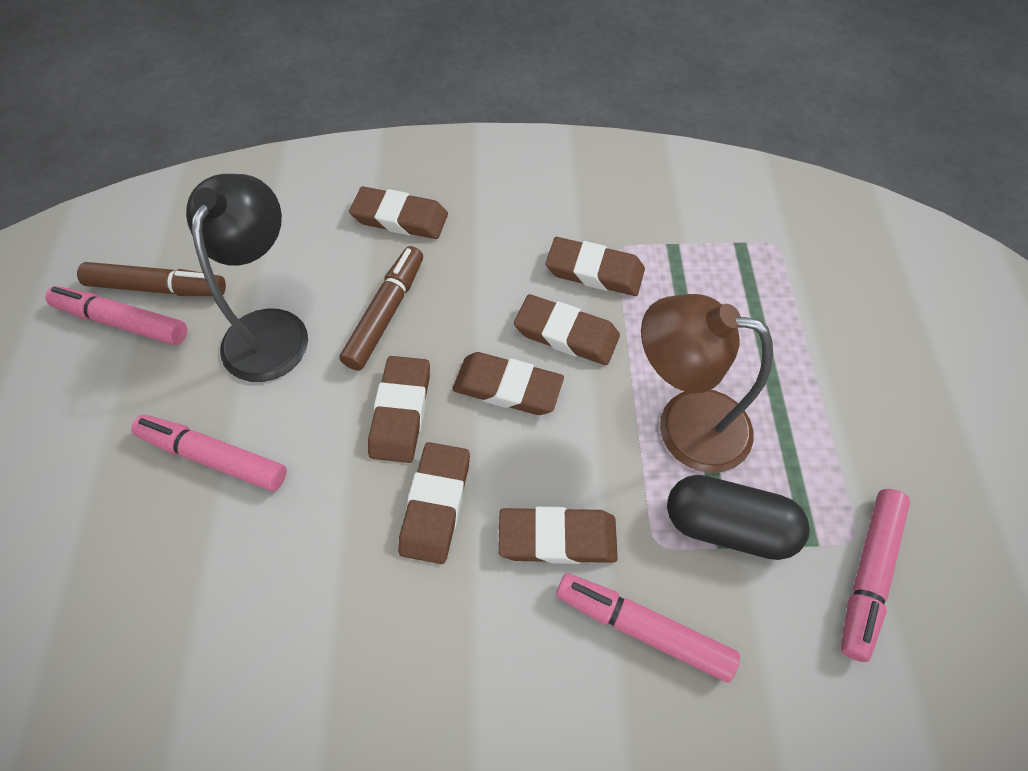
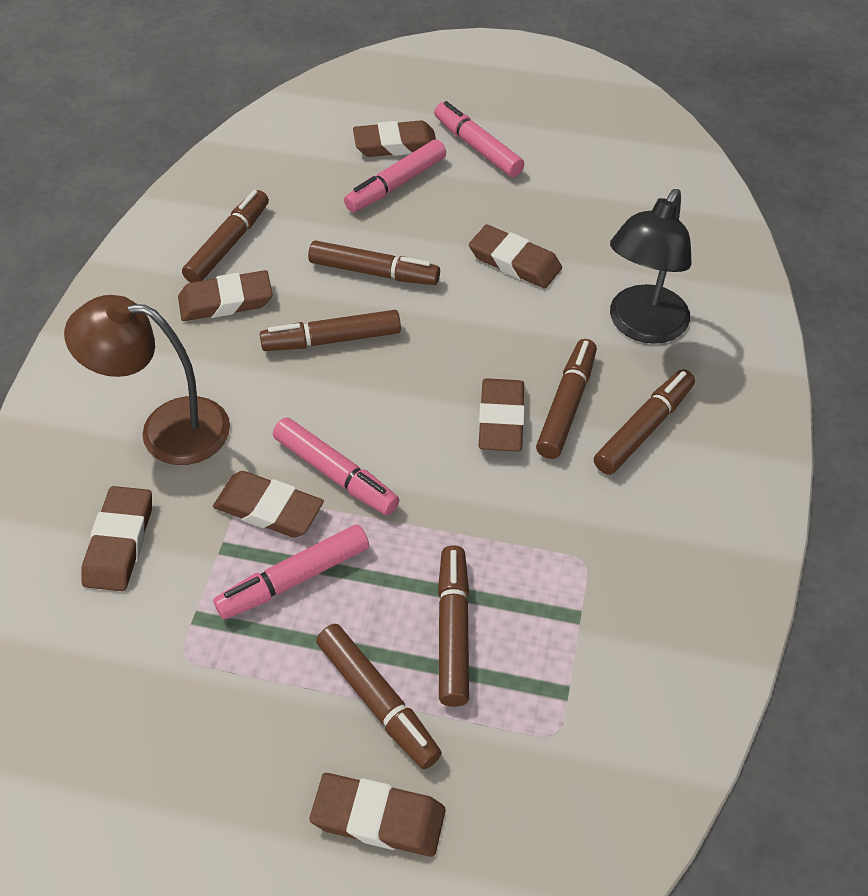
black capsule: 1 -> 0
brown marker: 2 -> 7

